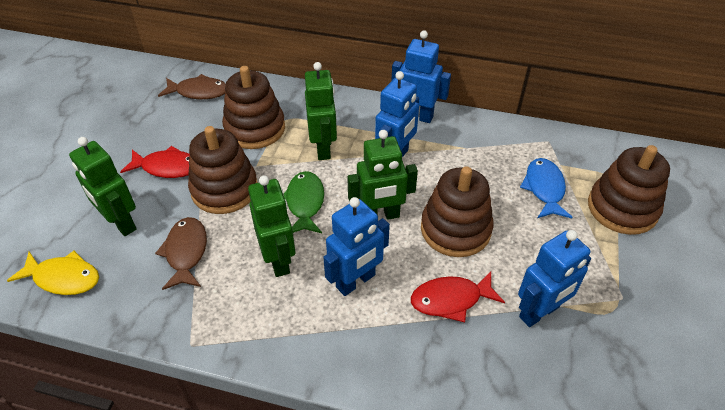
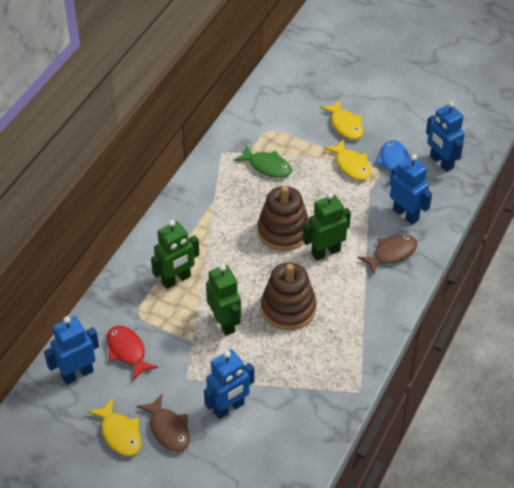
brown stacking toy: 4 -> 2
green robot: 4 -> 3
red fish: 2 -> 1
yellow fish: 1 -> 3

